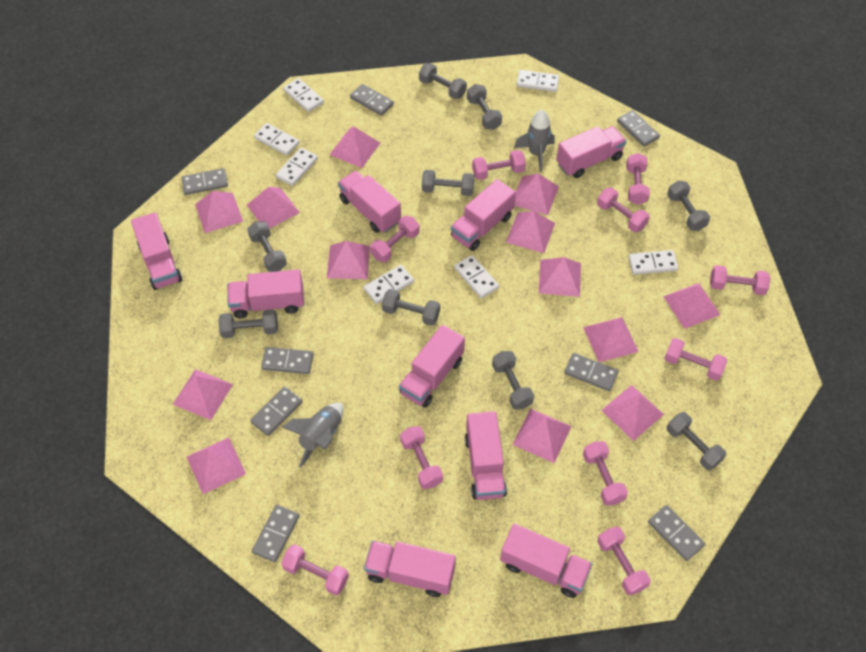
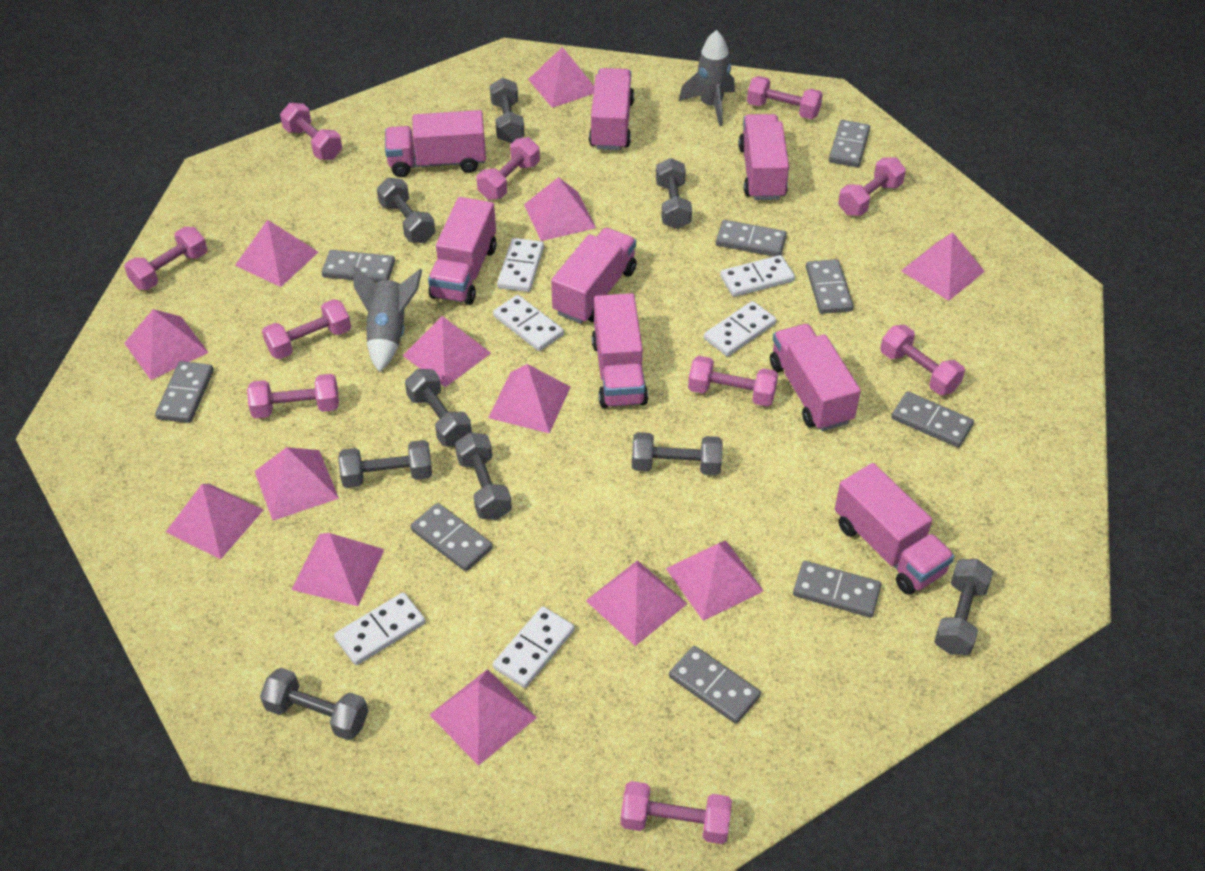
grey domino: 8 -> 9
pink truck: 9 -> 8
white domino: 7 -> 6

